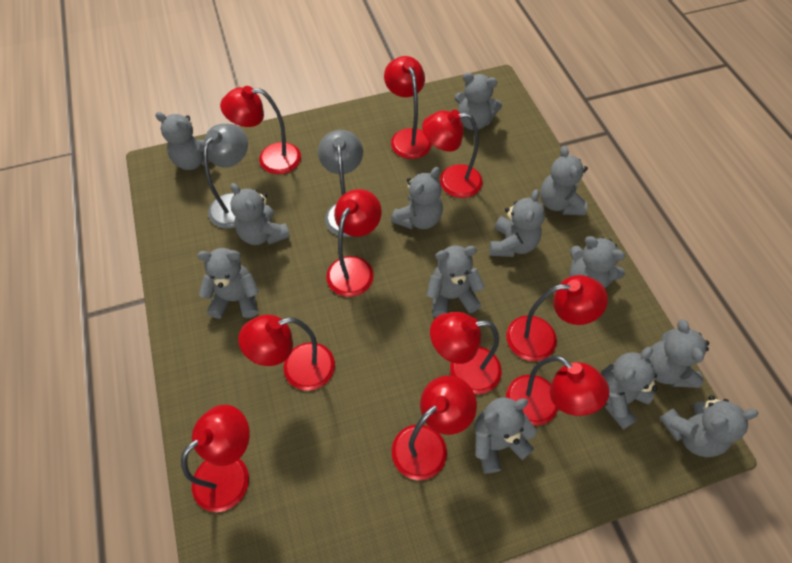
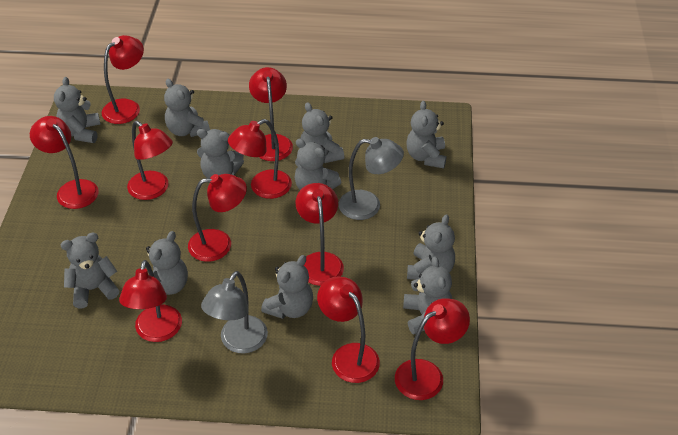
grey teddy bear: 13 -> 11

